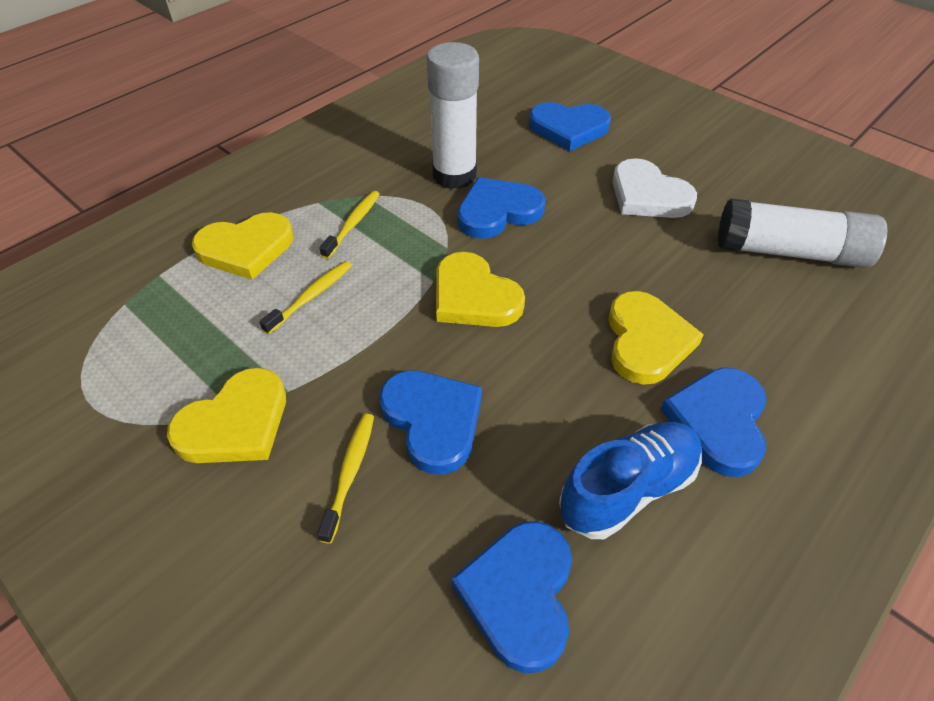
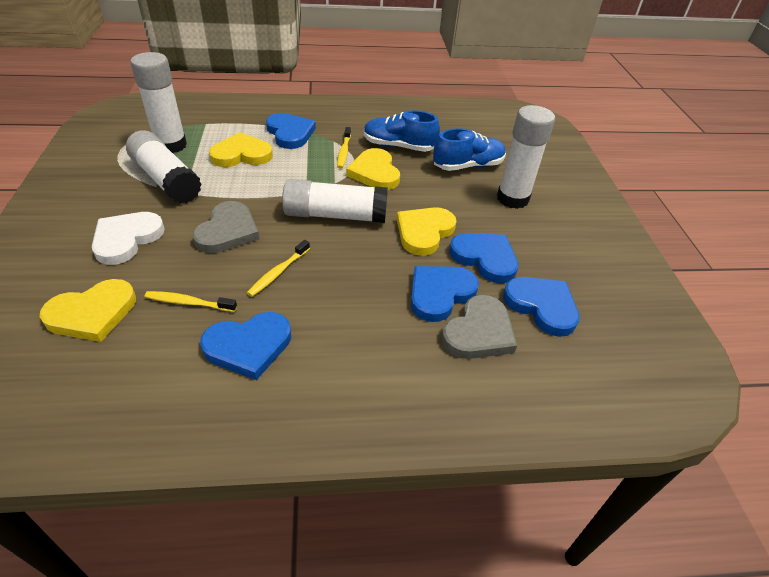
blue shoe: 1 -> 2
grey heart: 0 -> 2
white glue stick: 2 -> 4

